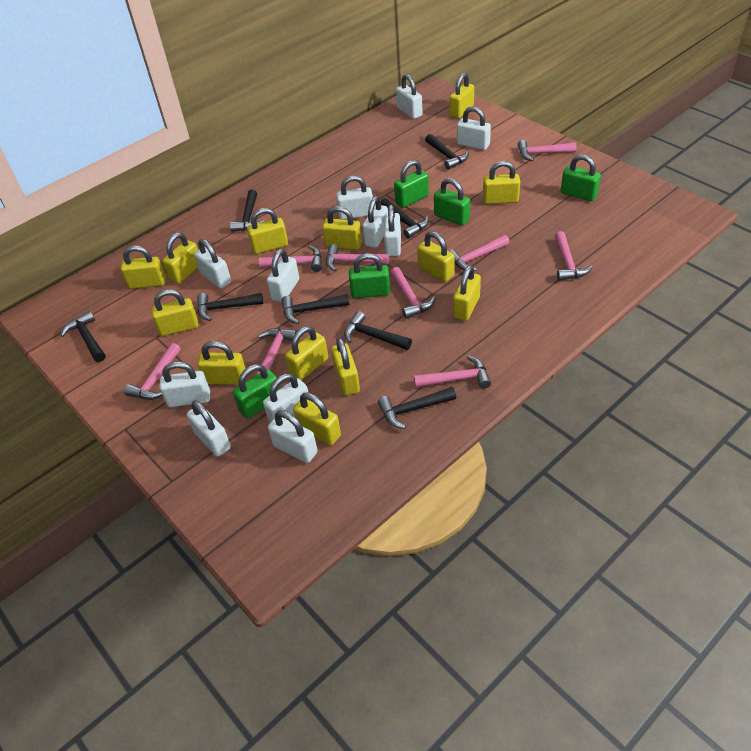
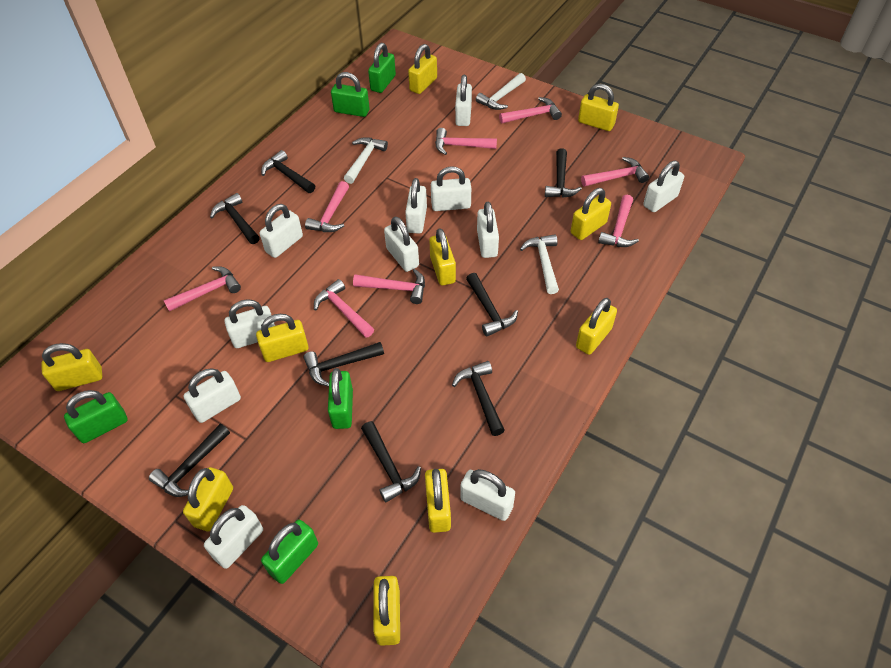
pink hammer: 9 -> 8
white hammer: 0 -> 3
yellow padlock: 13 -> 10

